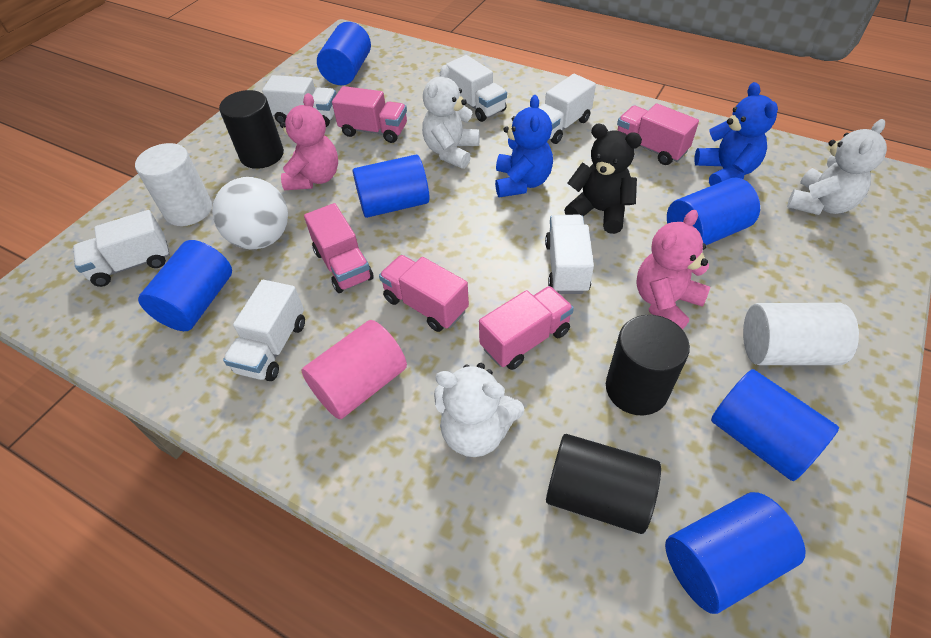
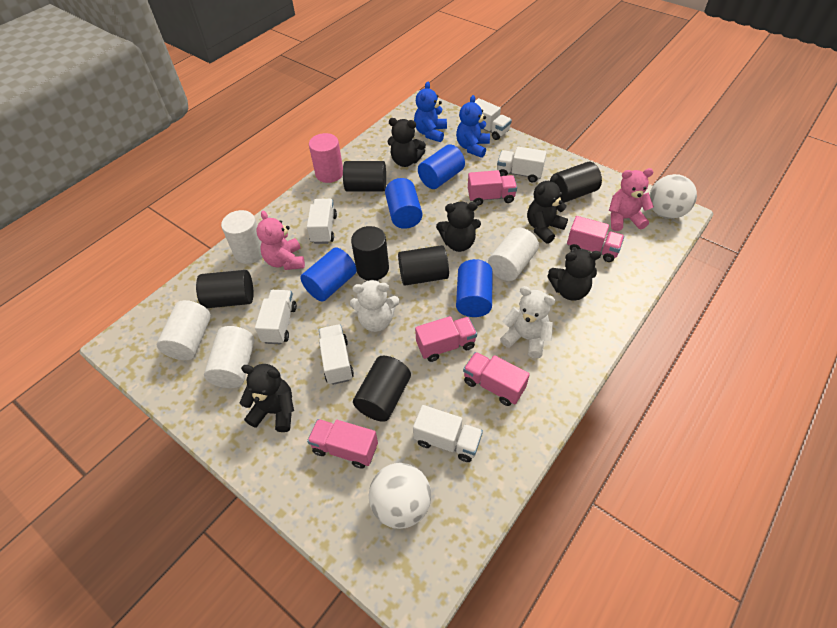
black cylinder: 3 -> 6
black teddy bear: 1 -> 5
blue cylinder: 6 -> 4
white ball: 1 -> 2
white cylinder: 2 -> 4
white teddy bear: 3 -> 2

